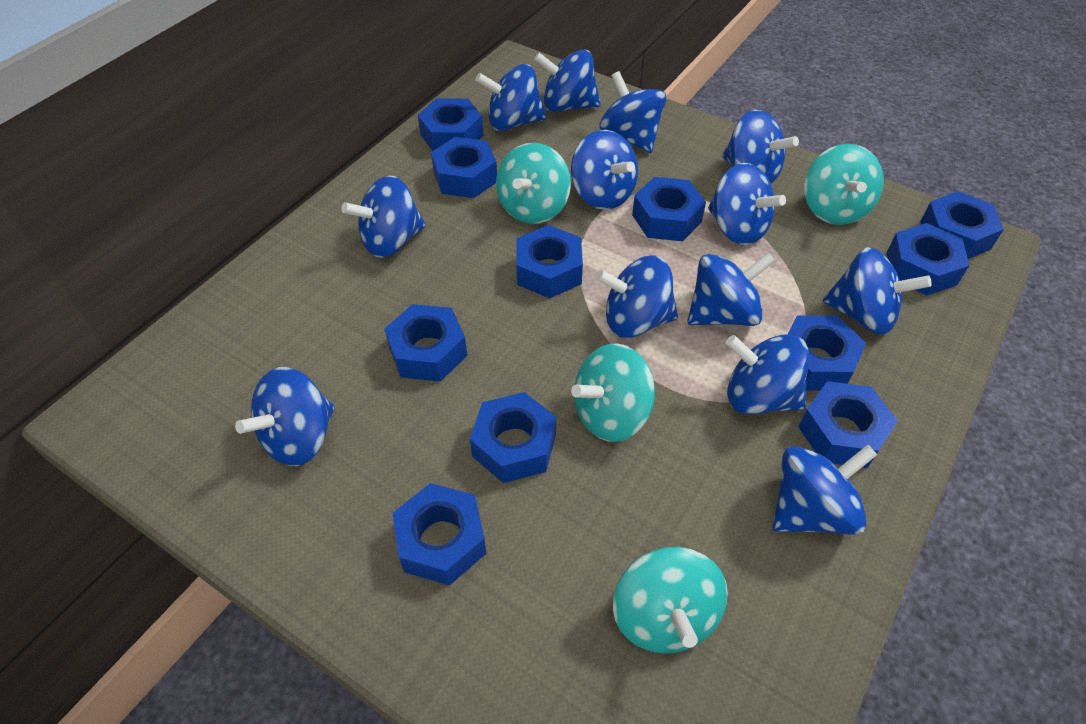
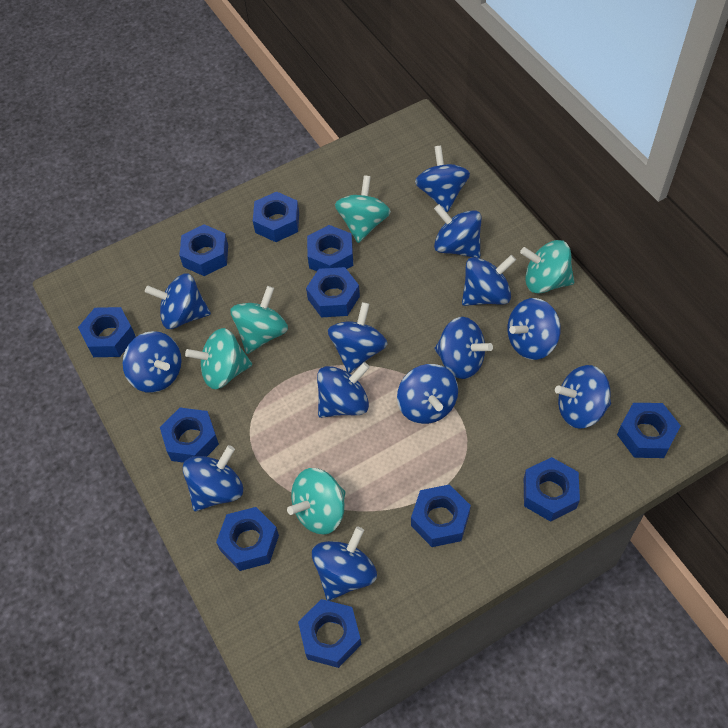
turquoise spinning top: 4 -> 5

